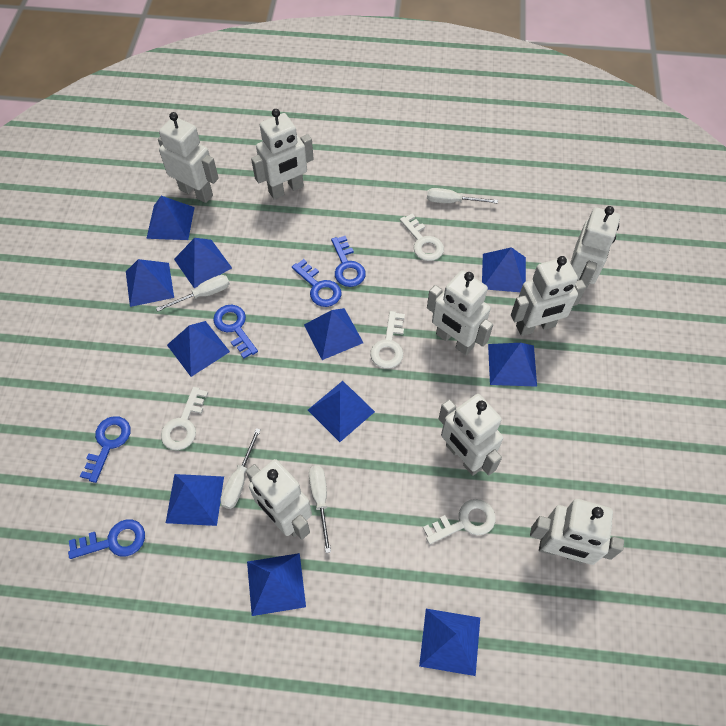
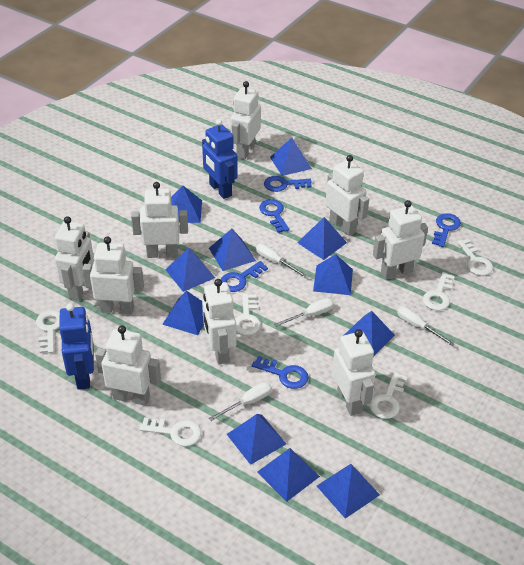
blue robot: 0 -> 2
white key: 4 -> 6
white robot: 8 -> 9

